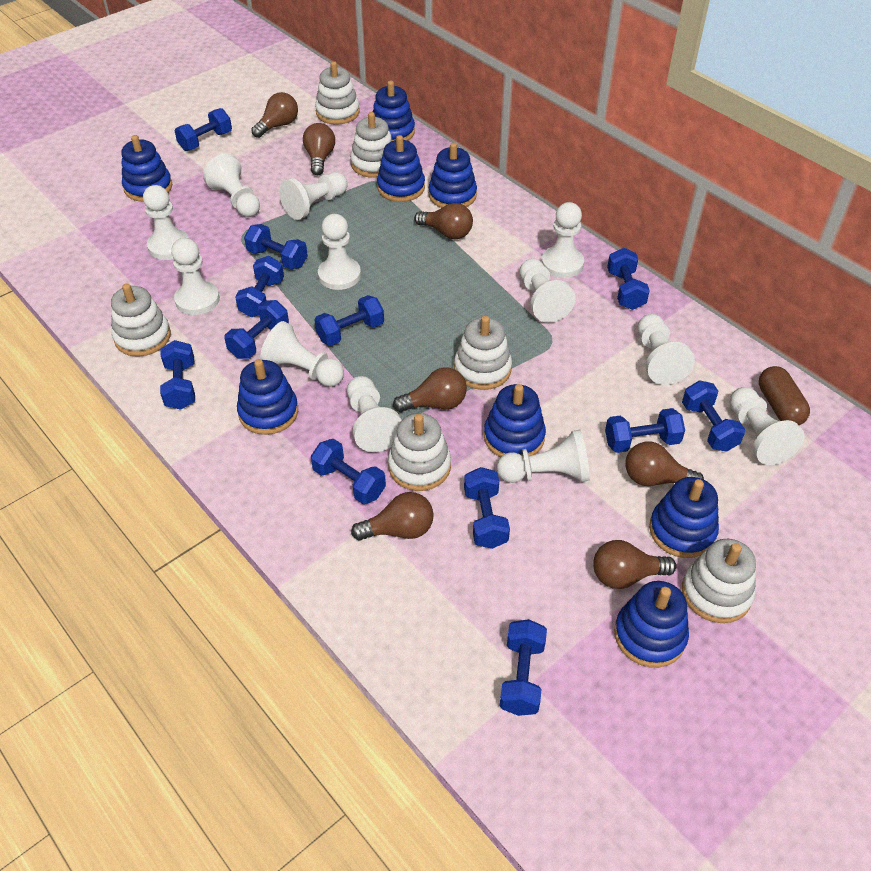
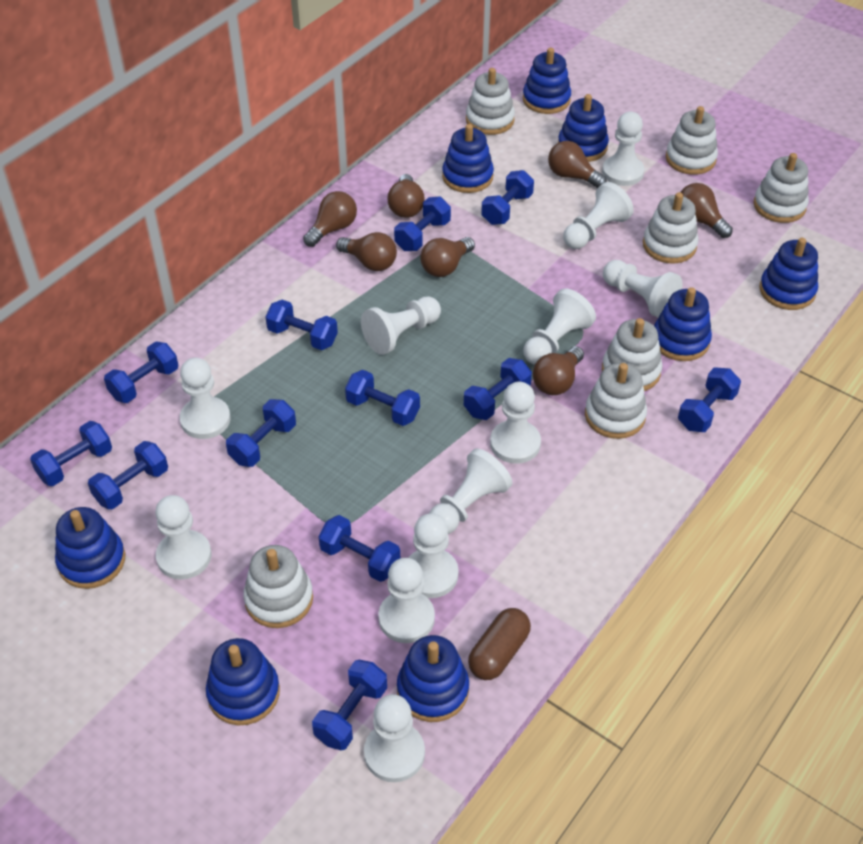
white stacking toy: 6 -> 7

